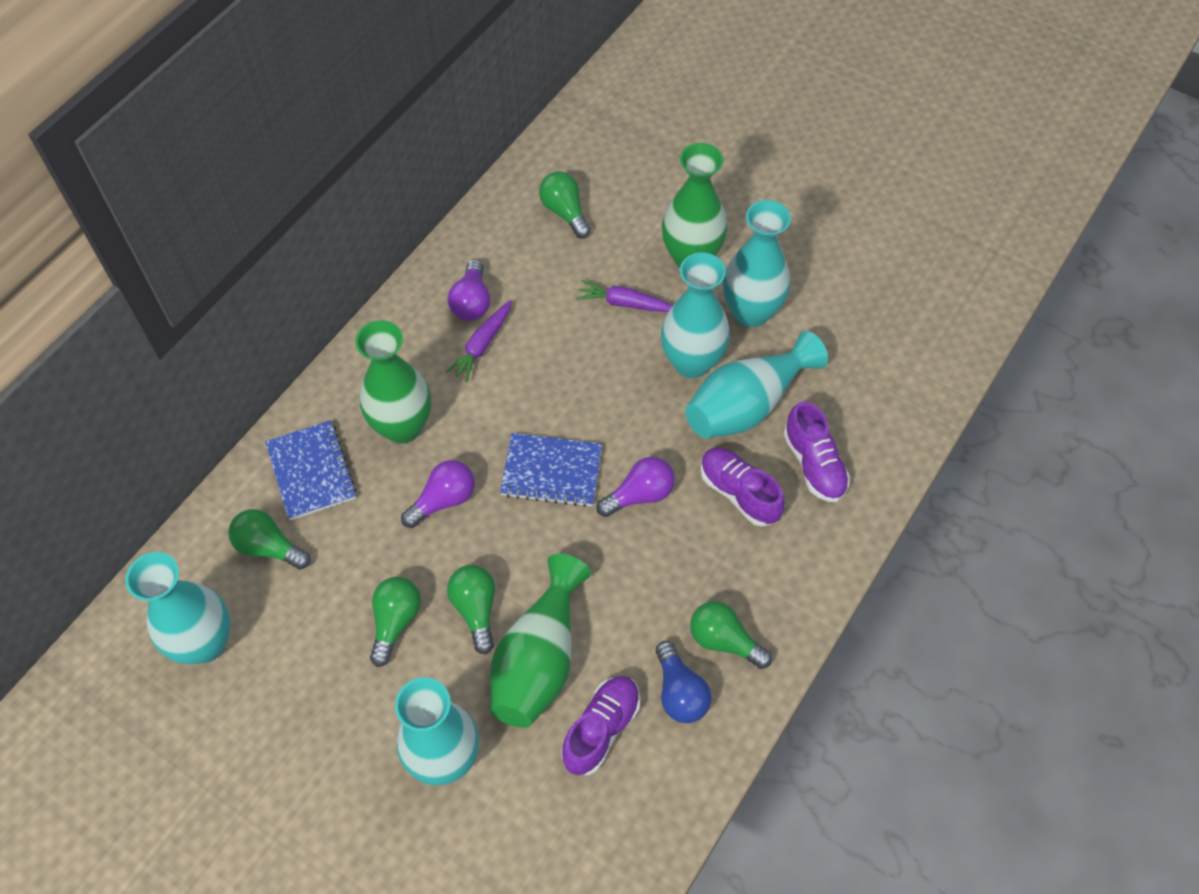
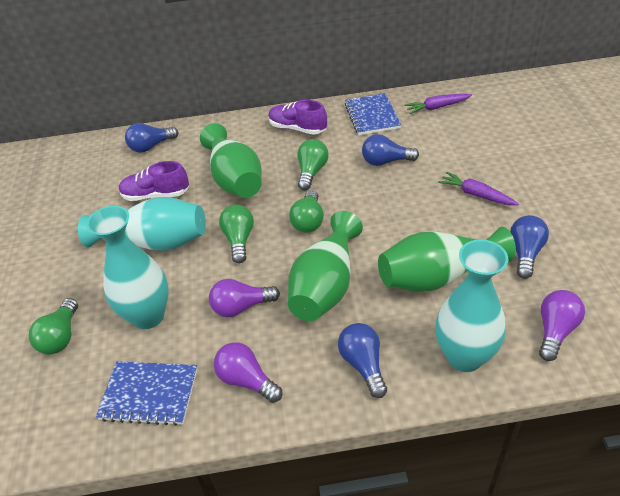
blue light bulb: 1 -> 4
green light bulb: 5 -> 4
purple shoe: 3 -> 2
turquoise vase: 5 -> 3

